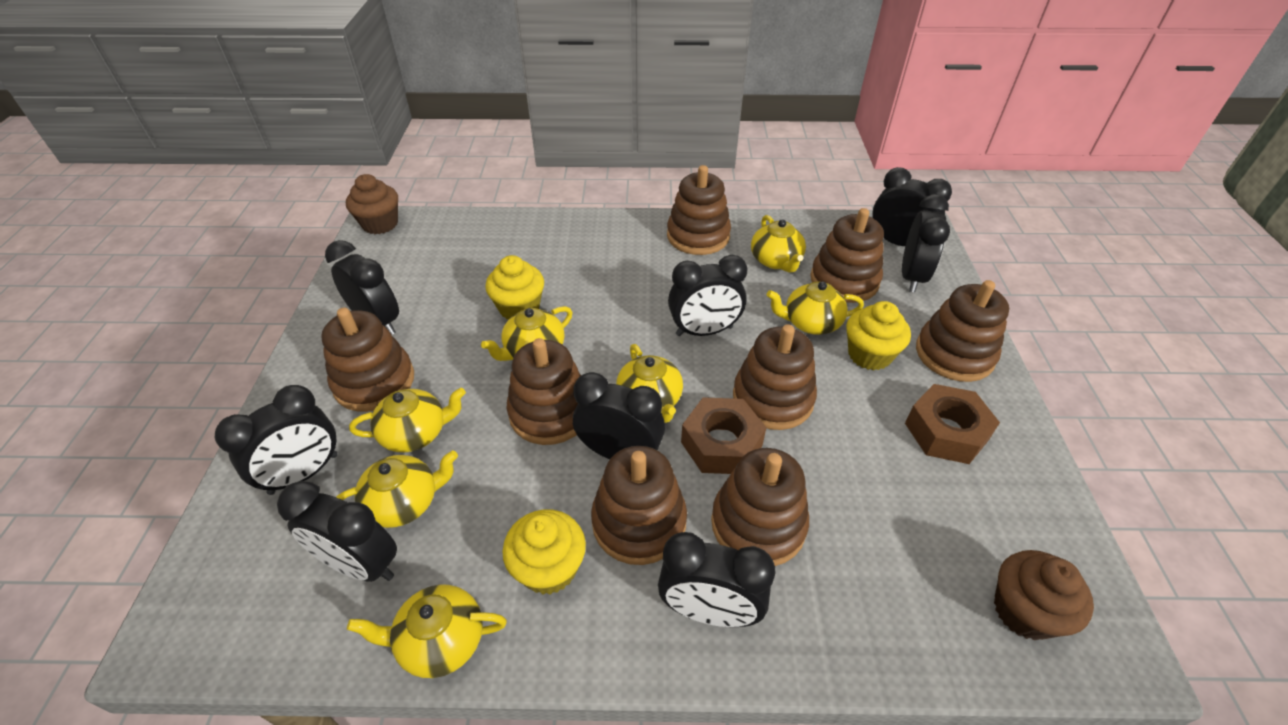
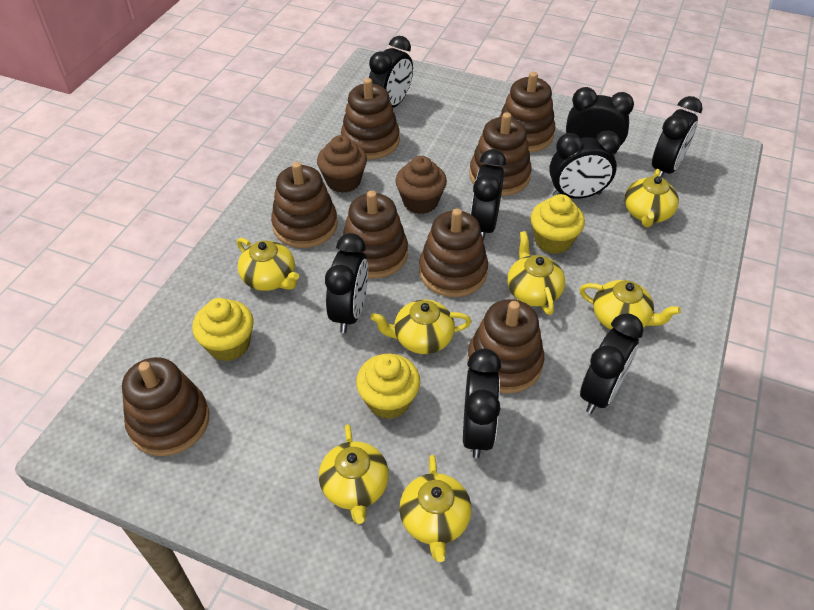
brown nut: 2 -> 0

